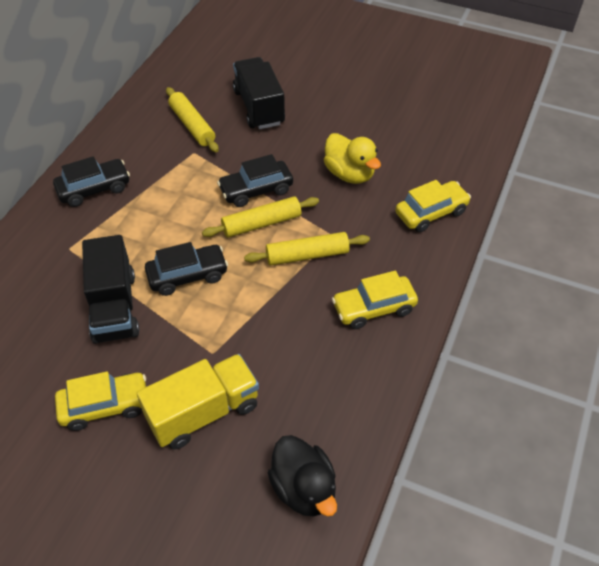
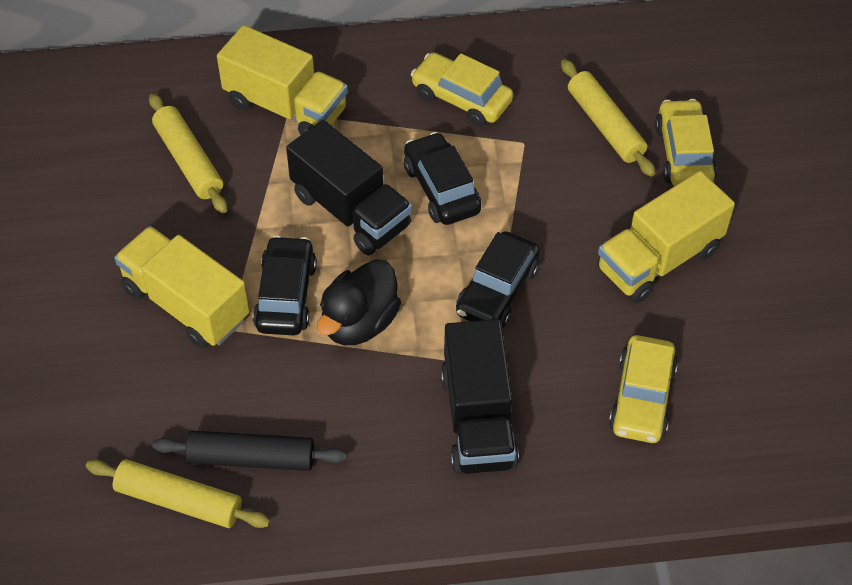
black rolling pin: 0 -> 1
yellow duck: 1 -> 0
yellow truck: 1 -> 3

